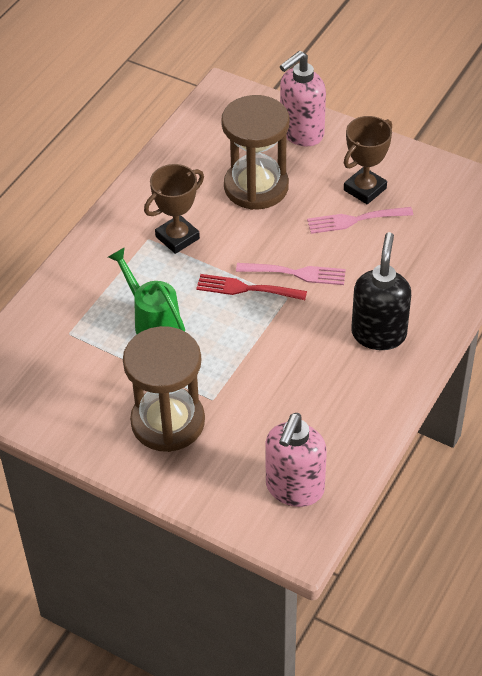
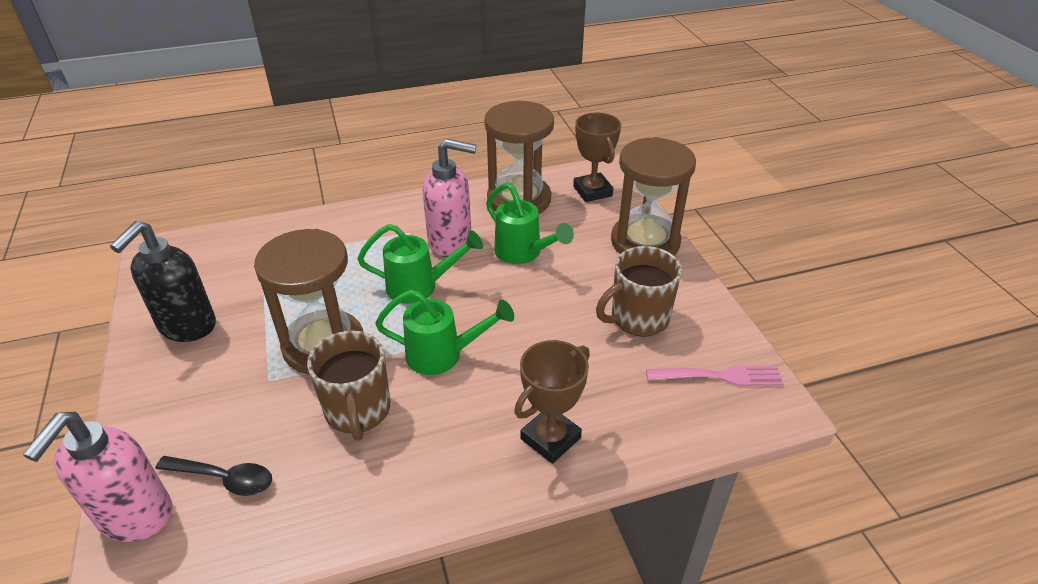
black spoon: 0 -> 1
brown hourglass: 2 -> 3
brown mug: 0 -> 2
green watering can: 1 -> 3
pink fork: 2 -> 1
red fork: 1 -> 0

